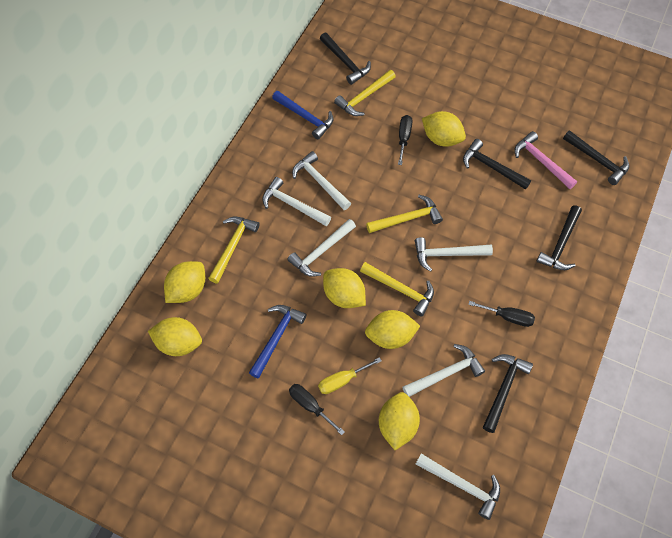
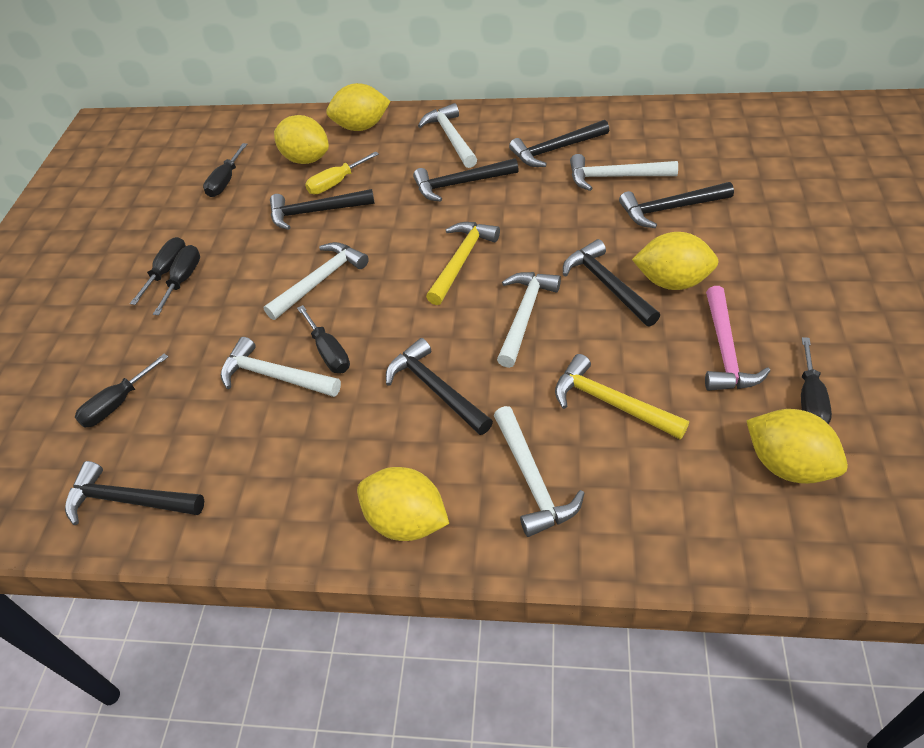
black hammer: 5 -> 7
black screwdriver: 3 -> 6
blue hammer: 2 -> 0
yellow hammer: 4 -> 2
yellow lemon: 6 -> 5

